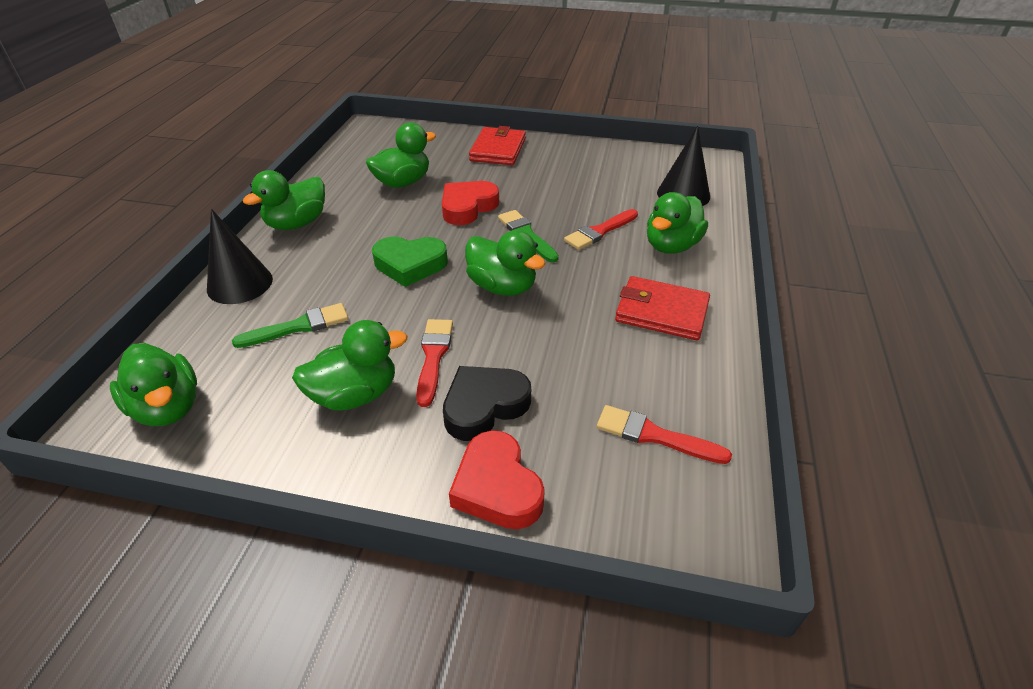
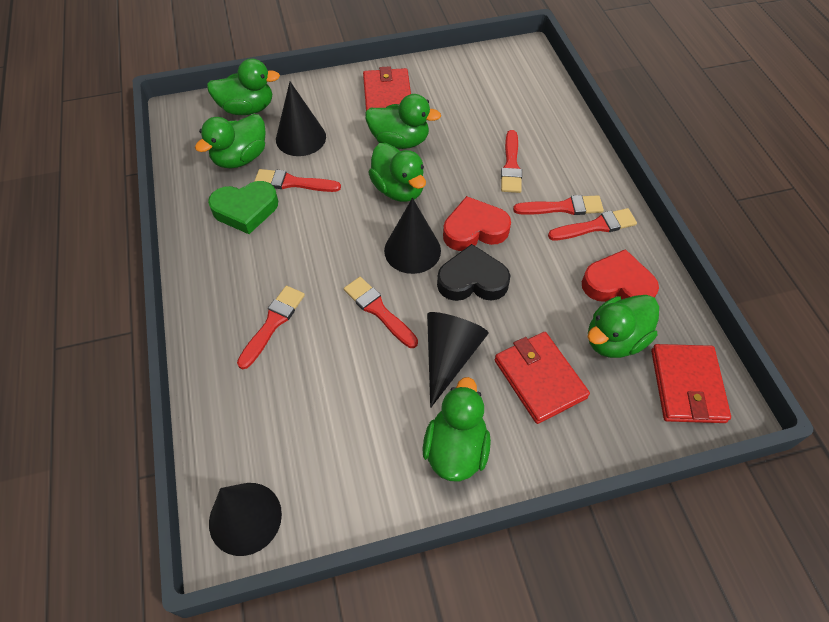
black cone: 2 -> 4
green brush: 2 -> 0
red brush: 3 -> 6
red wallet: 2 -> 3

